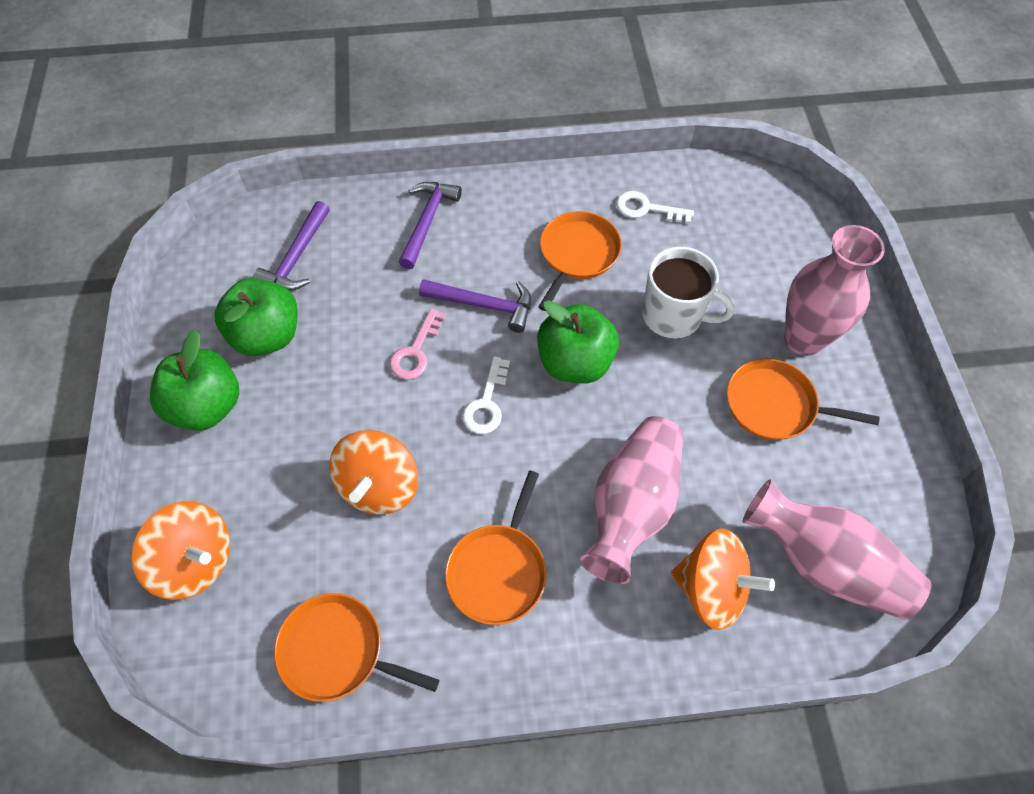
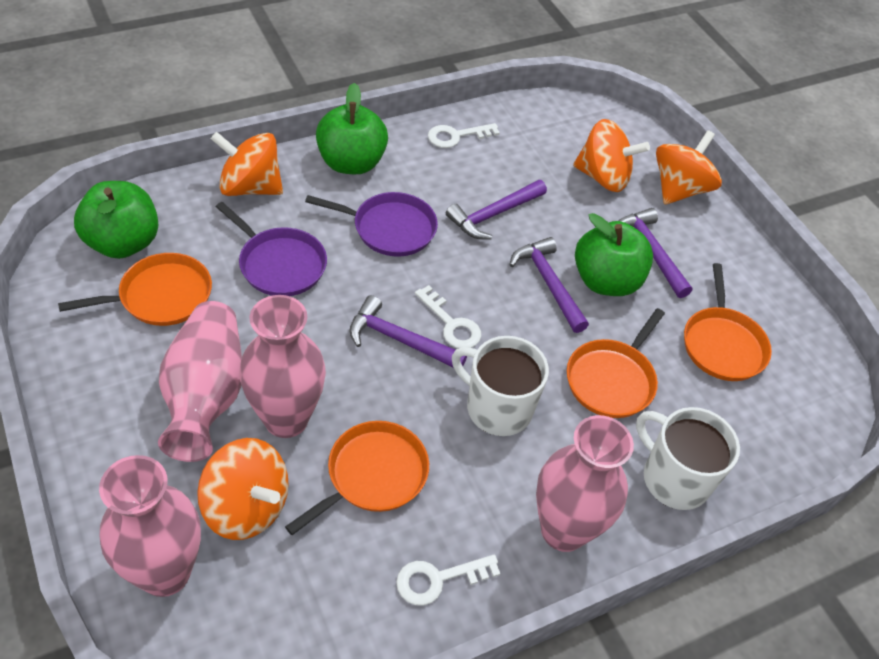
orange spinning top: 3 -> 4
pink key: 1 -> 0
pink vase: 3 -> 4
purple hammer: 3 -> 4
purple pan: 0 -> 2
white key: 2 -> 3
white mug: 1 -> 2

